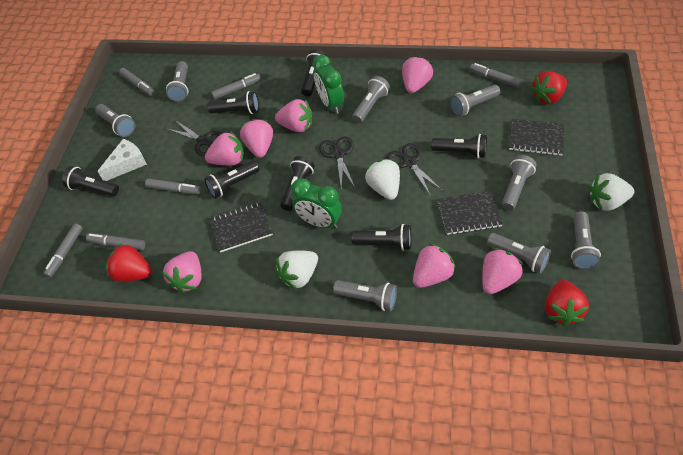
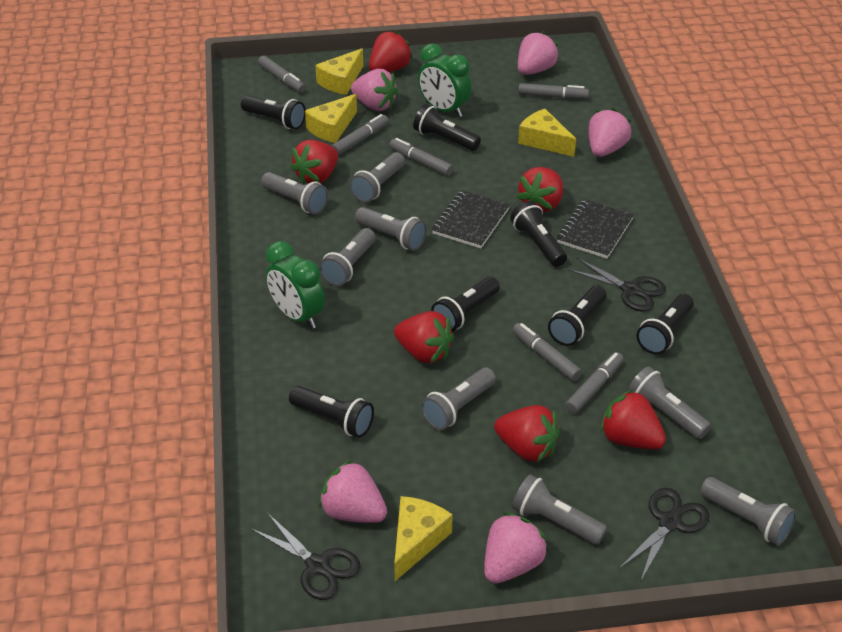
black notebook: 3 -> 2
pink strawberry: 7 -> 5
red strawberry: 3 -> 6
white cheese: 1 -> 0
white strawberry: 3 -> 0
yellow cheese: 0 -> 4

